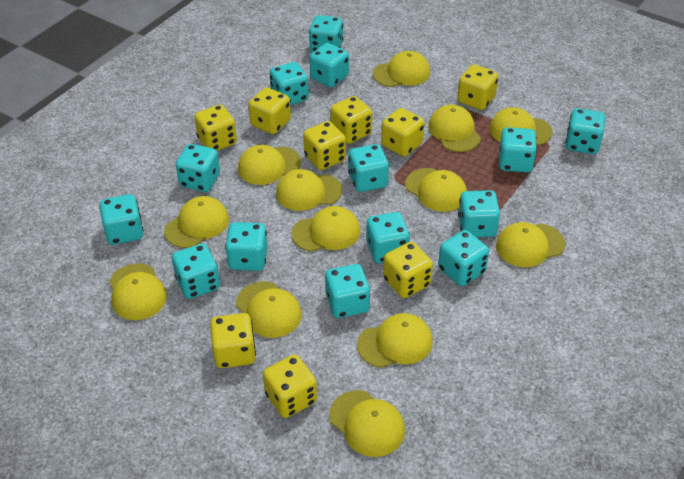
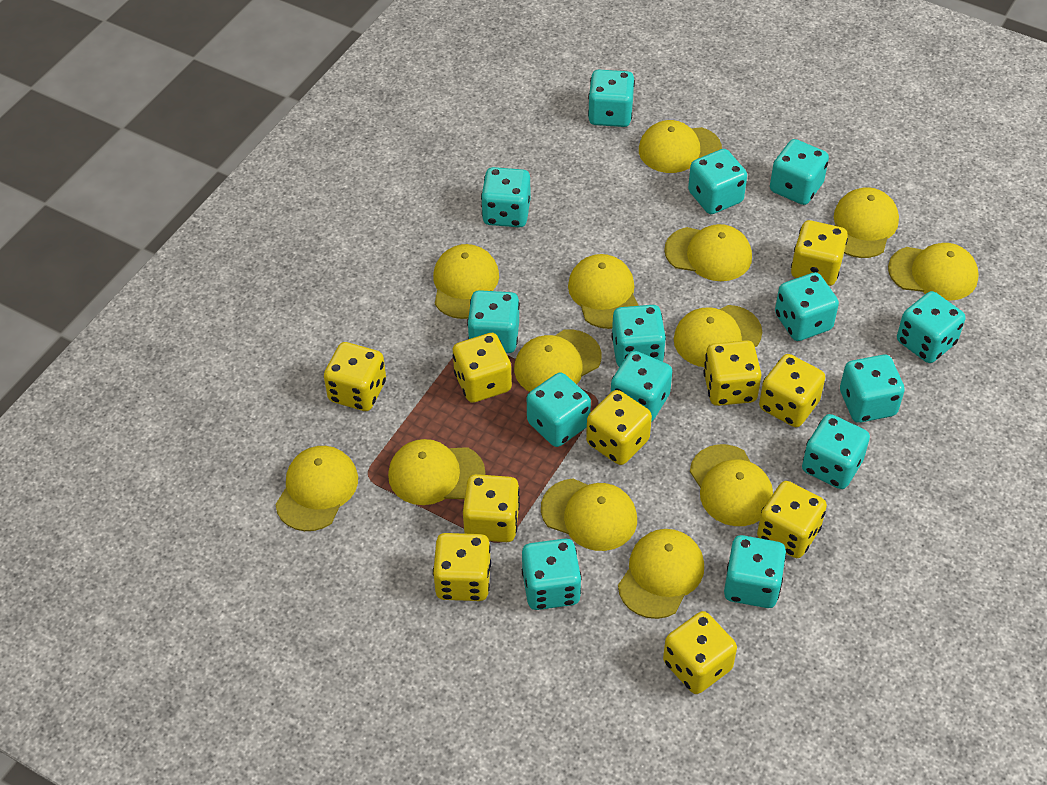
yellow dice: 9 -> 10

